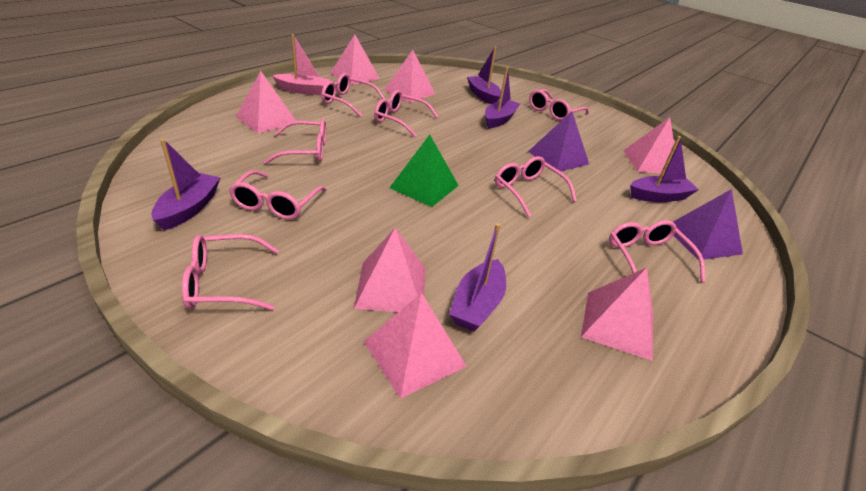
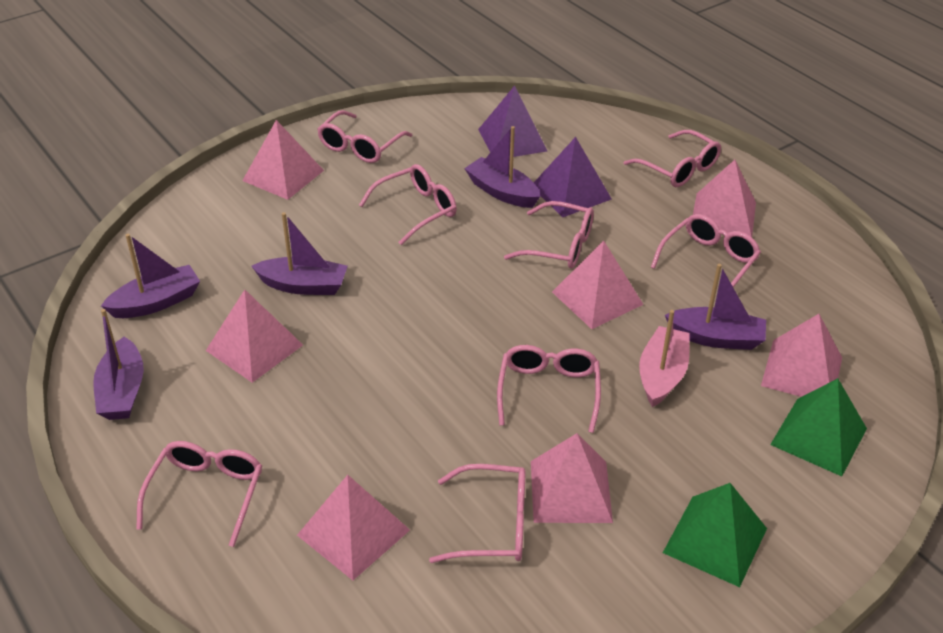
green pyramid: 1 -> 2

